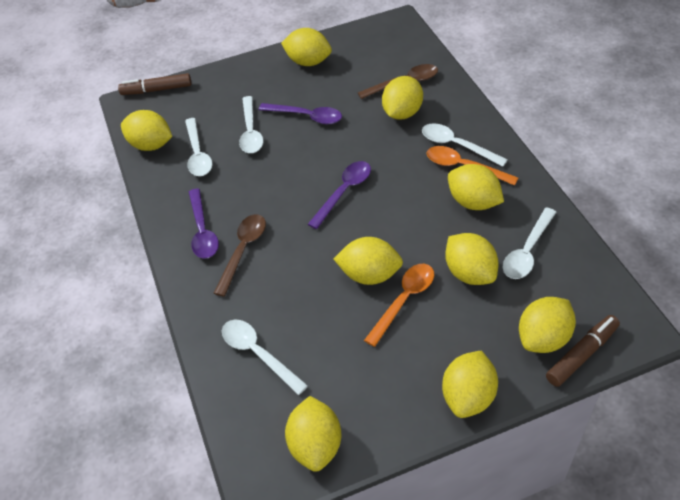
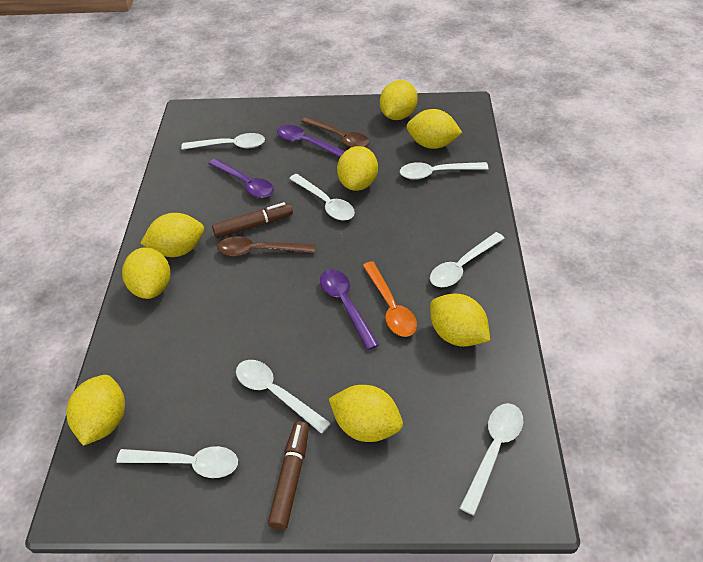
orange spoon: 2 -> 1
white spoon: 5 -> 7
yellow lemon: 9 -> 8

